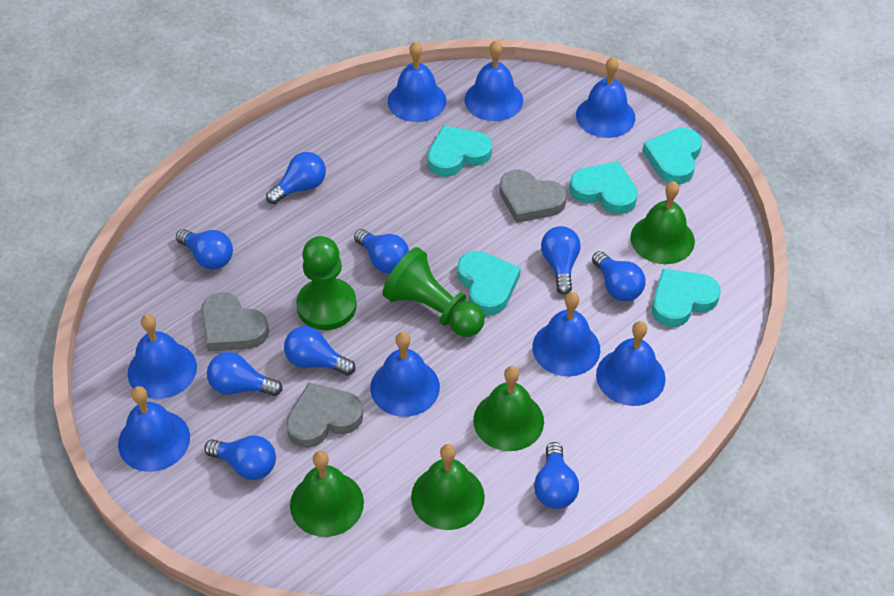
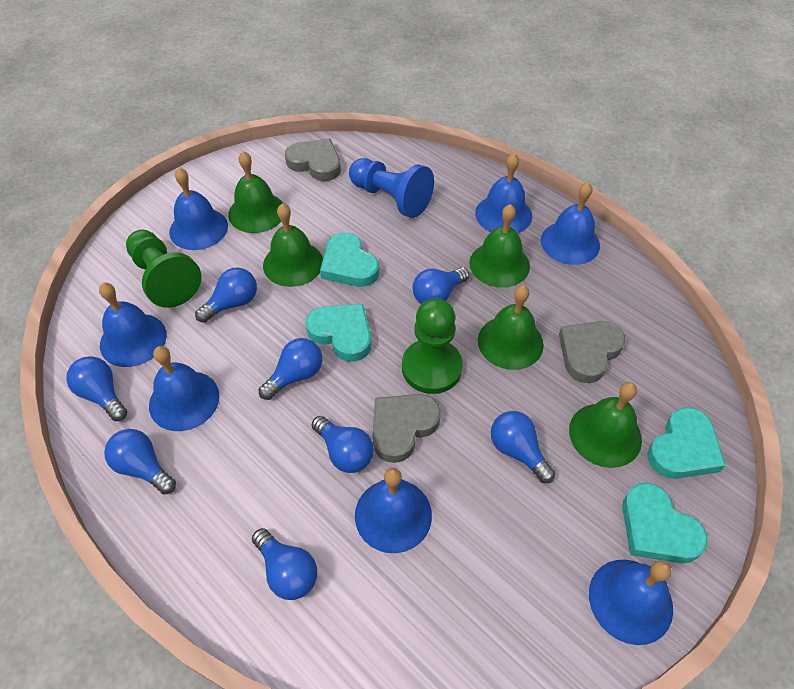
blue bell: 8 -> 7
blue light bulb: 9 -> 8
blue pawn: 0 -> 1
green bell: 4 -> 5
turquoise heart: 5 -> 4

